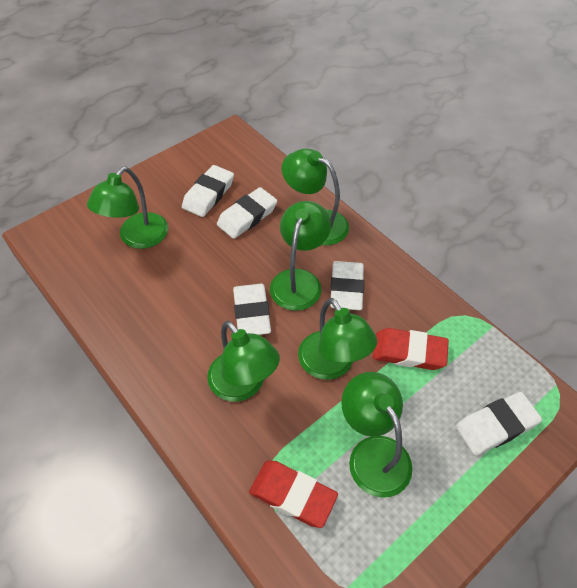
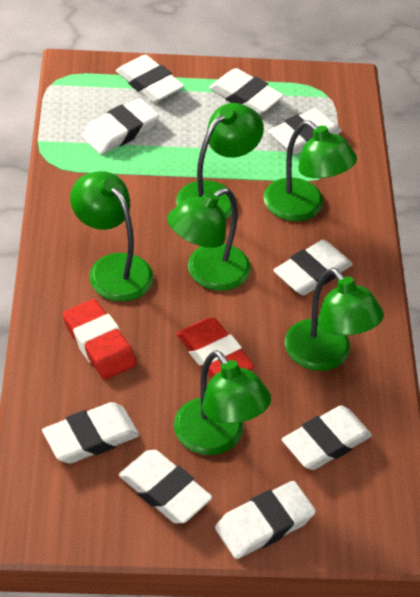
white eraser: 5 -> 9

